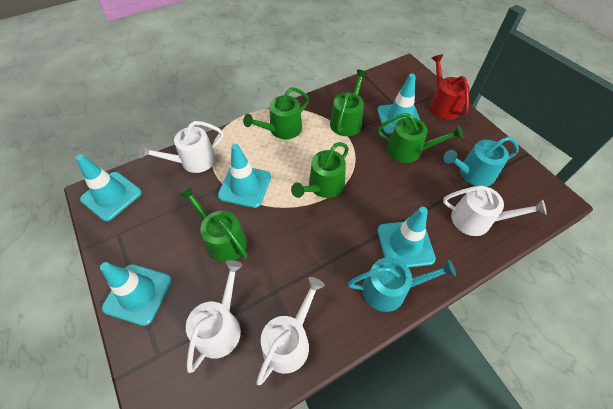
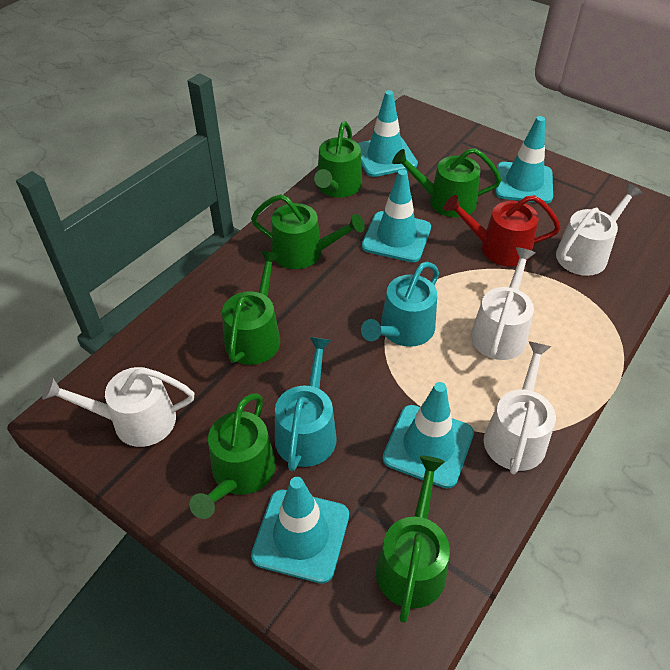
green watering can: 5 -> 6

